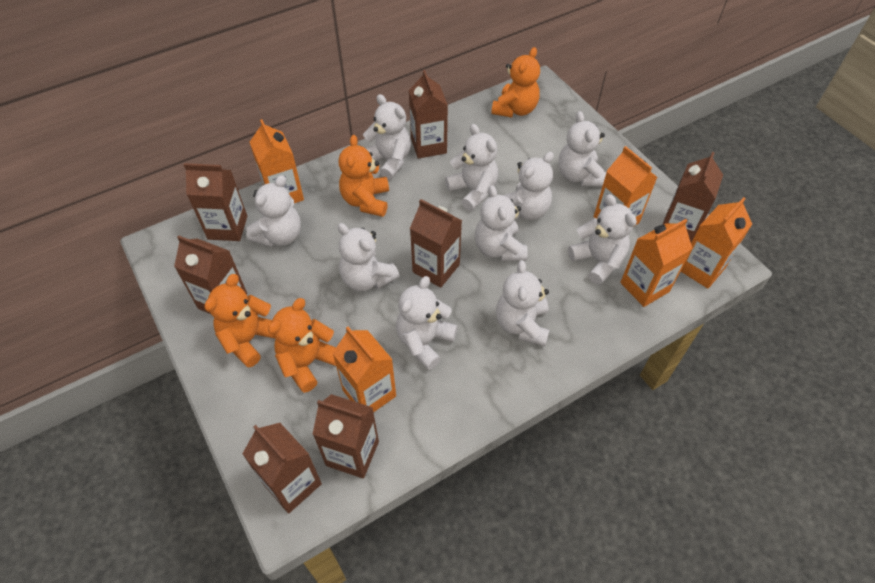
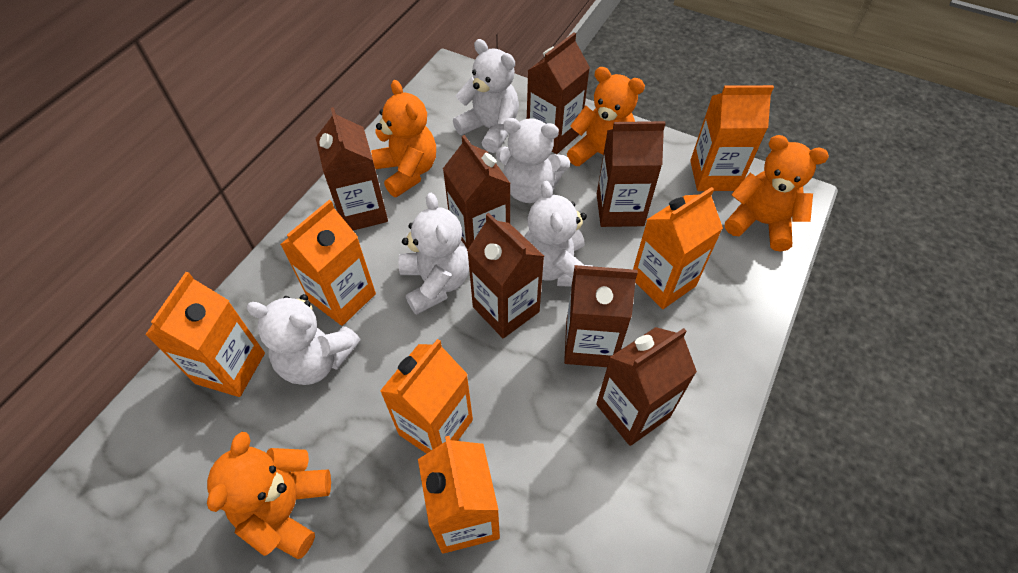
orange carton: 5 -> 6
white teddy bear: 10 -> 5

